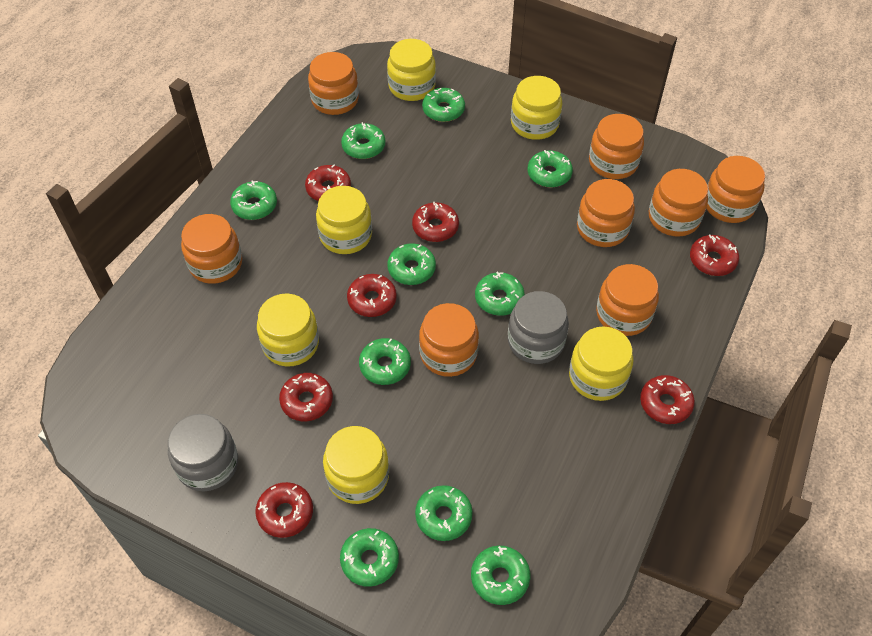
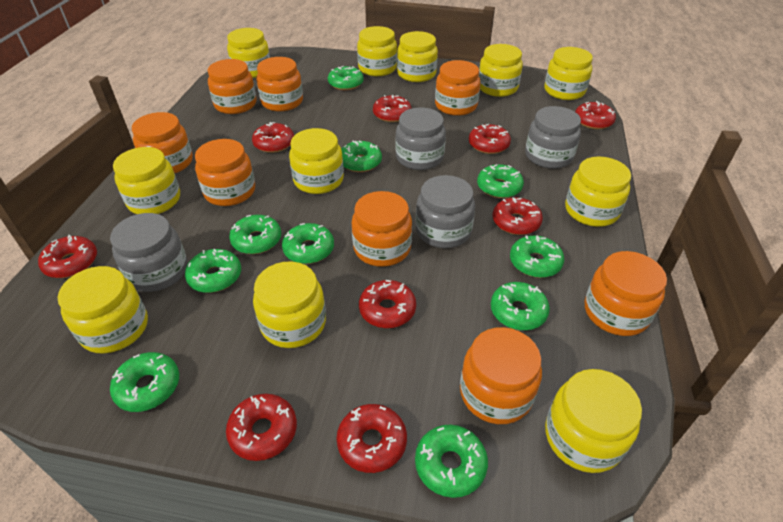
grey jar: 2 -> 4
red donut: 7 -> 9
yellow jar: 6 -> 11

